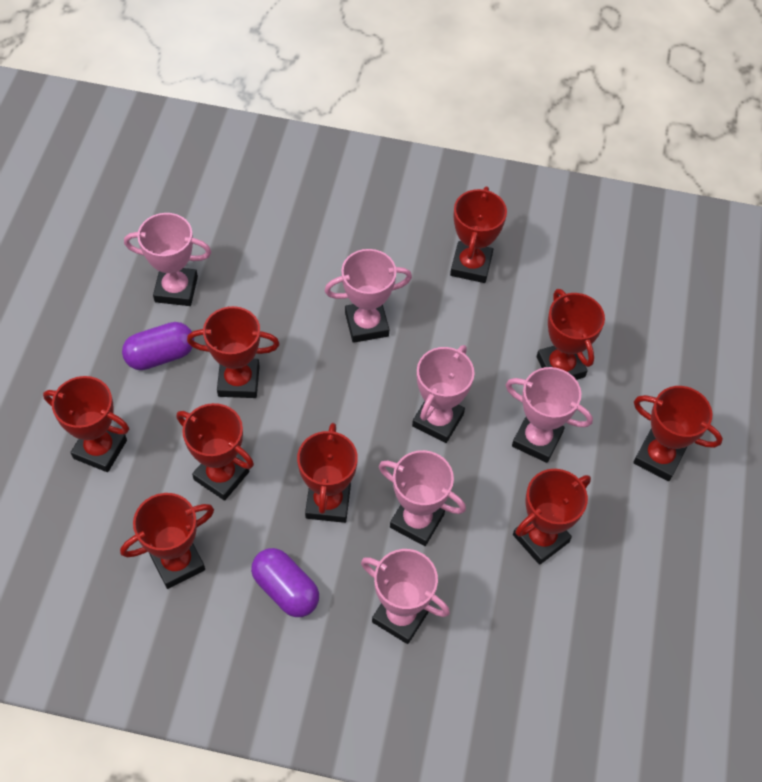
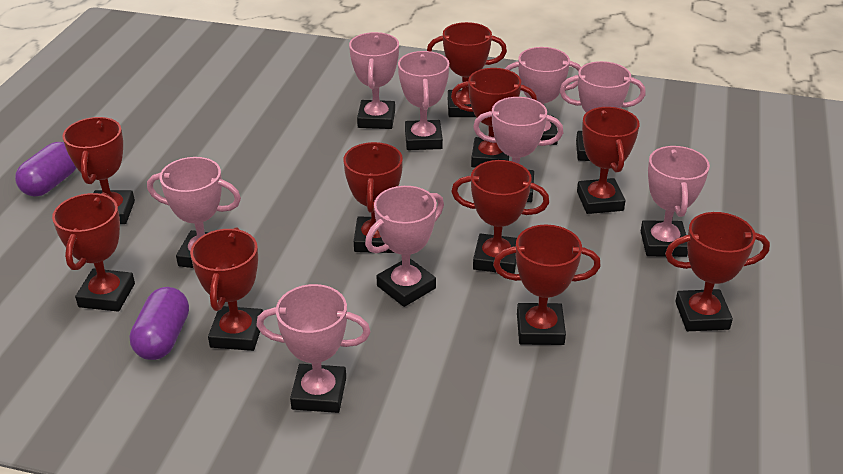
pink trophy: 6 -> 9
red trophy: 9 -> 10

